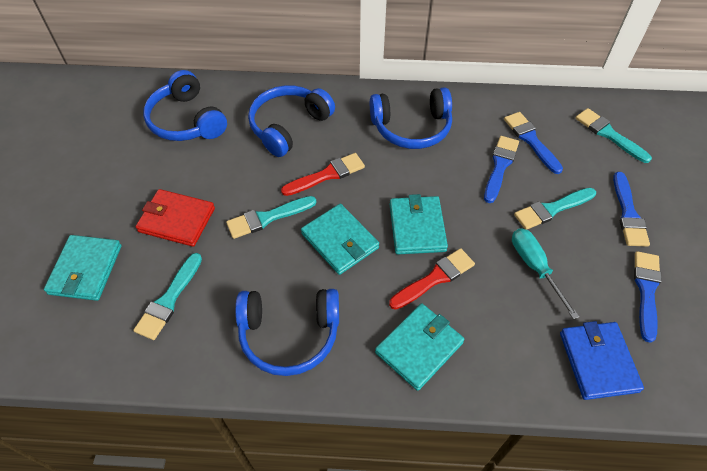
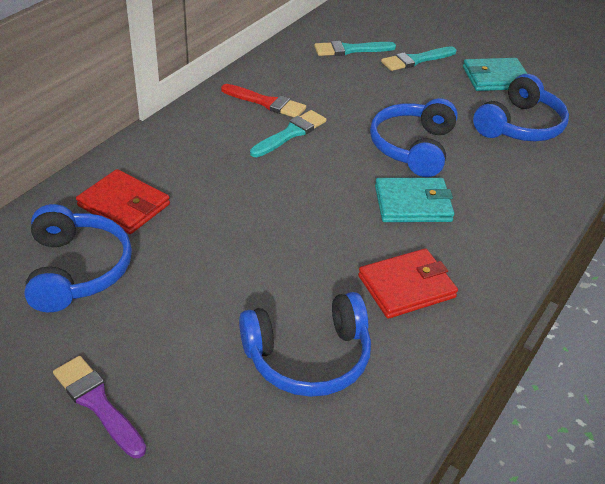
blue brush: 4 -> 0
blue wallet: 1 -> 0
purple brush: 0 -> 1
red brush: 2 -> 1
red wallet: 1 -> 2
turquoise brush: 4 -> 3
turquoise screwdriver: 1 -> 0
turquoise wallet: 4 -> 2

